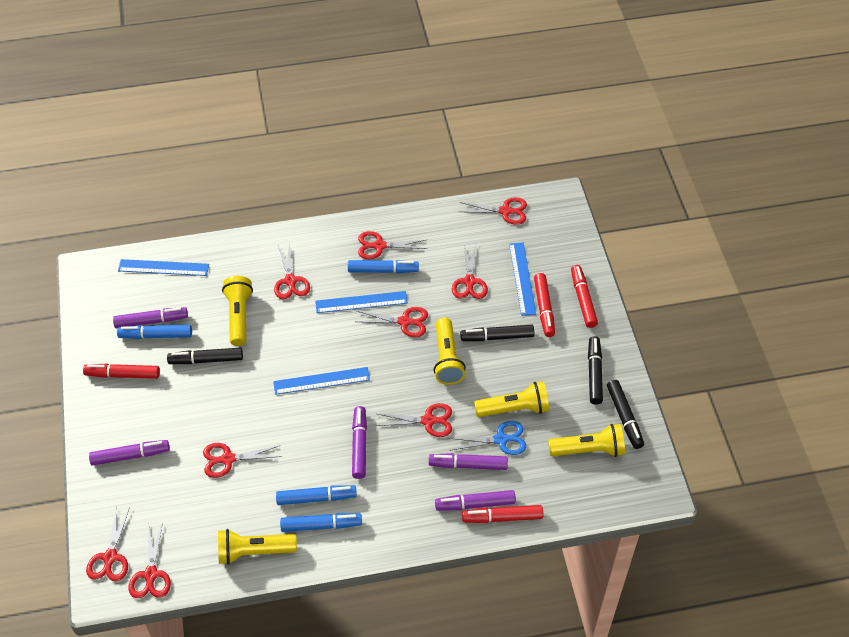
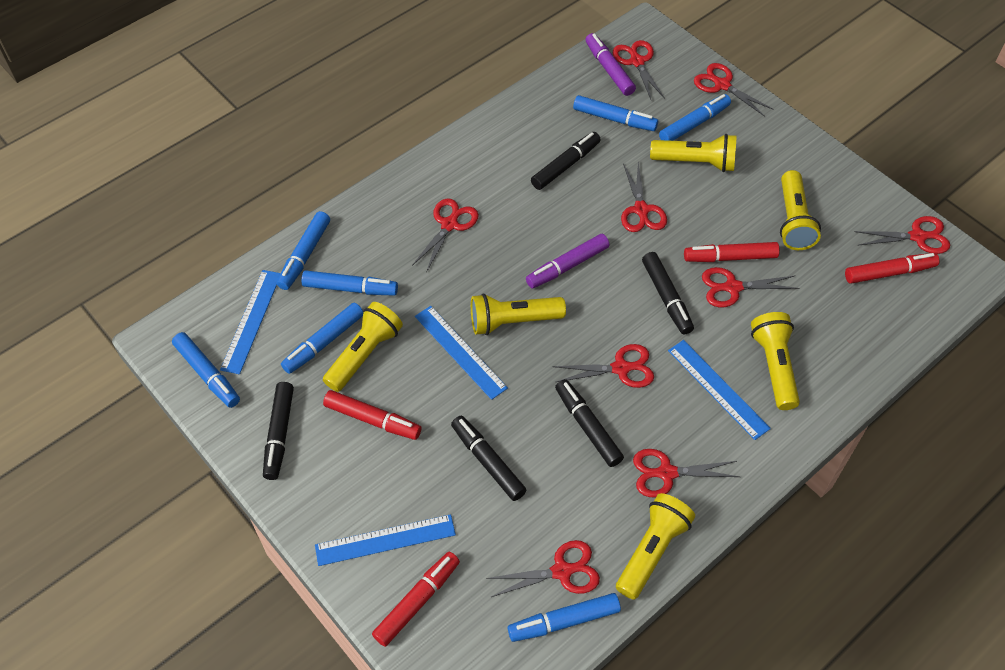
black marker: 4 -> 5
blue marker: 4 -> 7
blue scissors: 1 -> 0
purple marker: 5 -> 2
yellow flashlight: 5 -> 6

